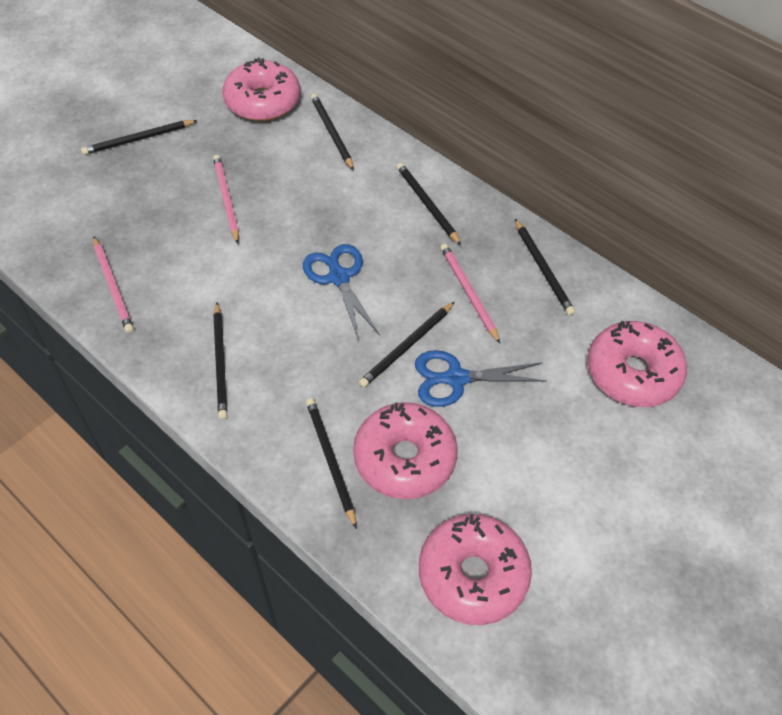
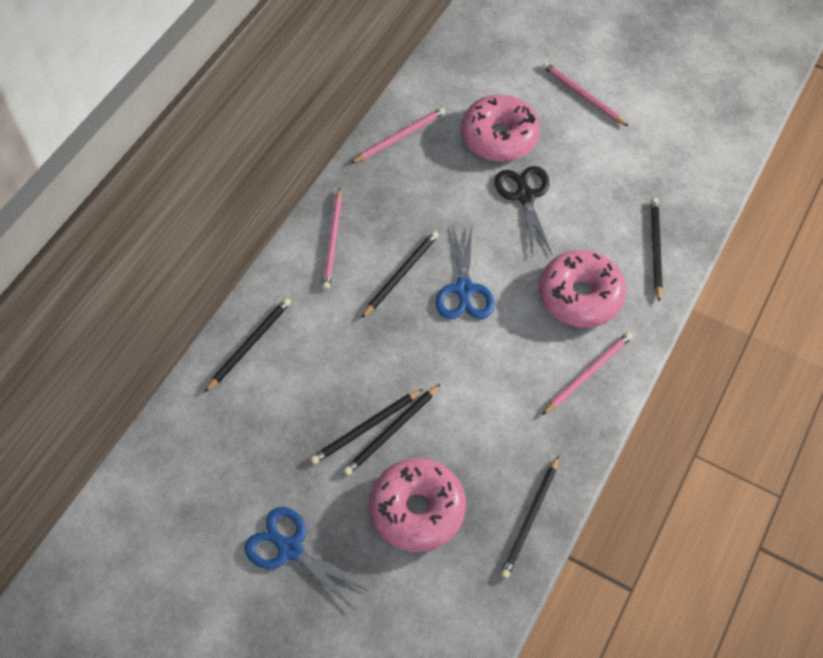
black pencil: 7 -> 6
black scissors: 0 -> 1
pink donut: 4 -> 3
pink pencil: 3 -> 4

